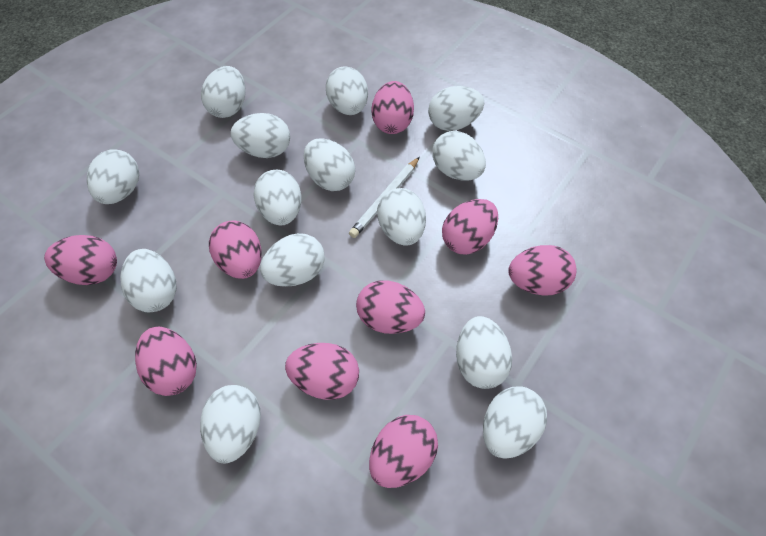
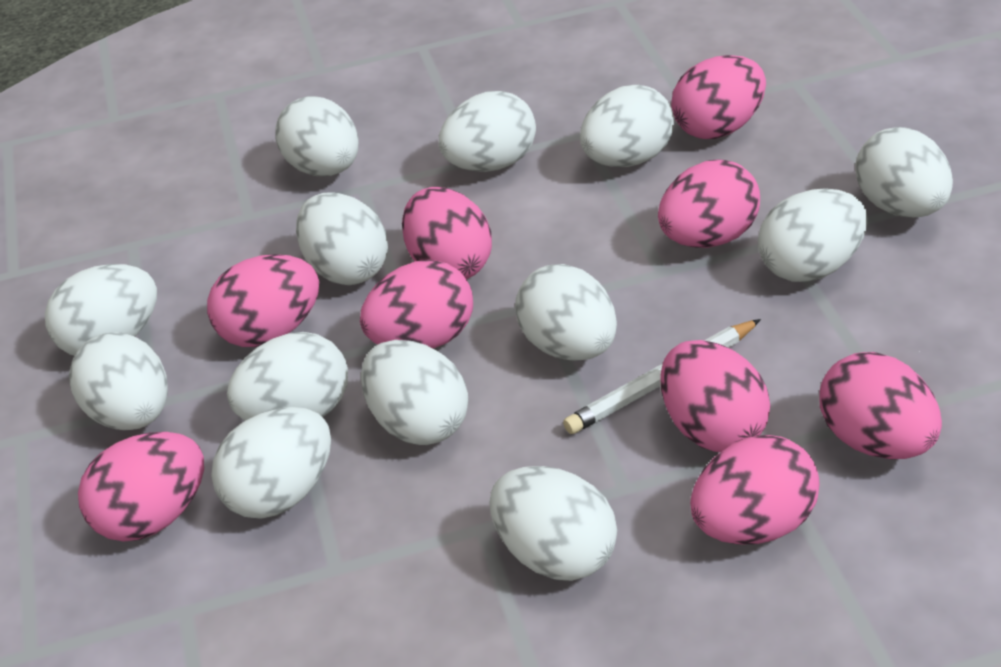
white egg: 14 -> 13

